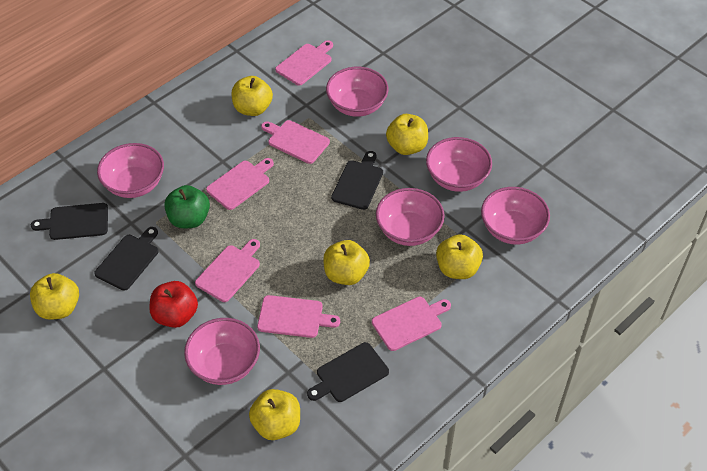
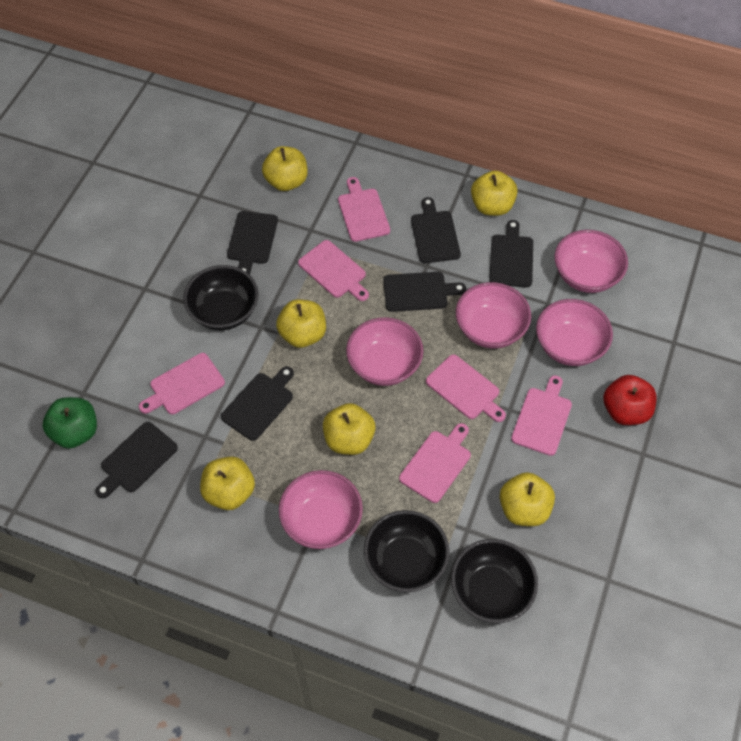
black bowl: 0 -> 3
black cutting board: 4 -> 6
pink bowl: 6 -> 5

